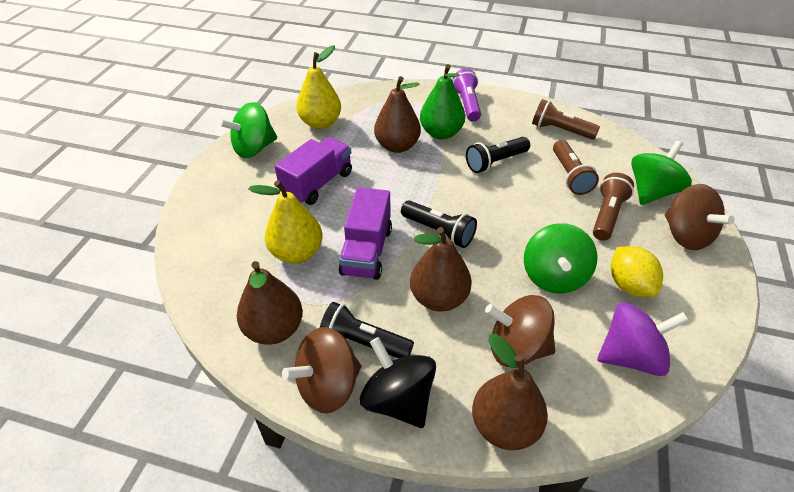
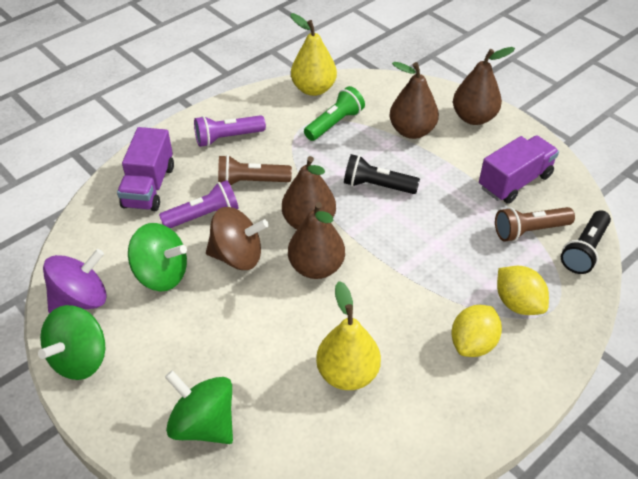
black flashlight: 3 -> 2
black spinning top: 1 -> 0
brown flashlight: 3 -> 2
brown spinning top: 3 -> 1
green flashlight: 0 -> 1
green pear: 1 -> 0
purple flashlight: 1 -> 2
yellow lemon: 1 -> 2

